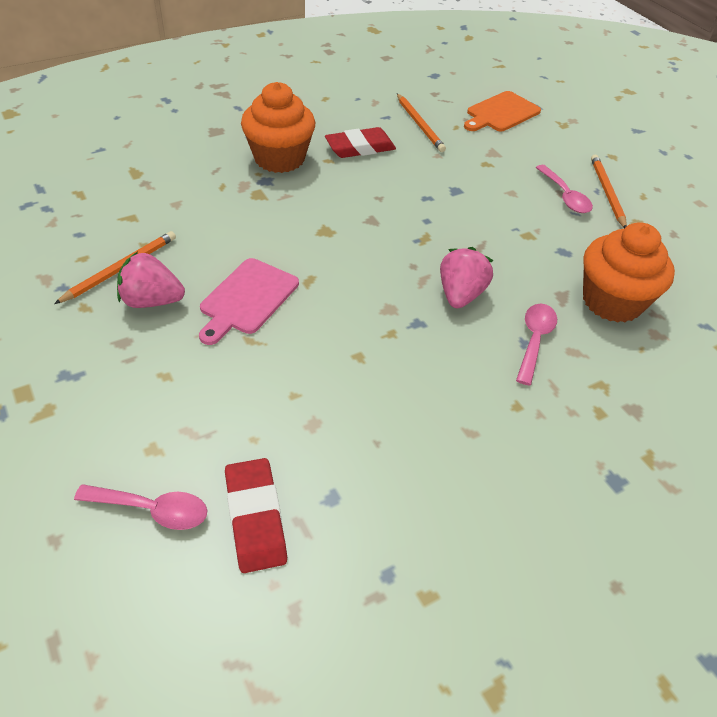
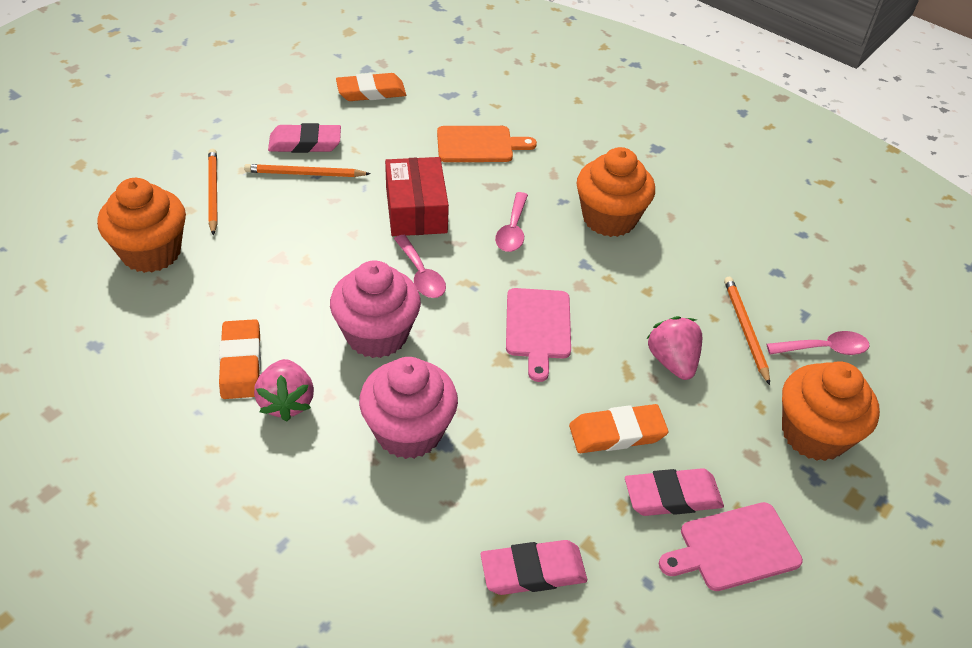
orange cupcake: 2 -> 3
orange eraser: 0 -> 3
pink cupcake: 0 -> 2
pink cutting board: 1 -> 2
pink eraser: 0 -> 3
red box: 0 -> 1
red eraser: 2 -> 0

